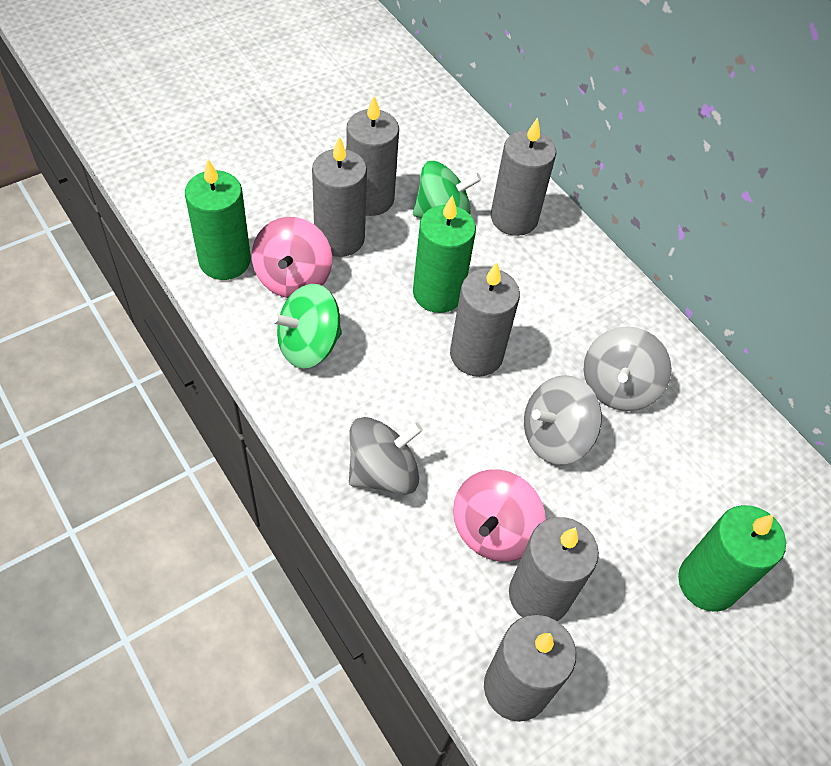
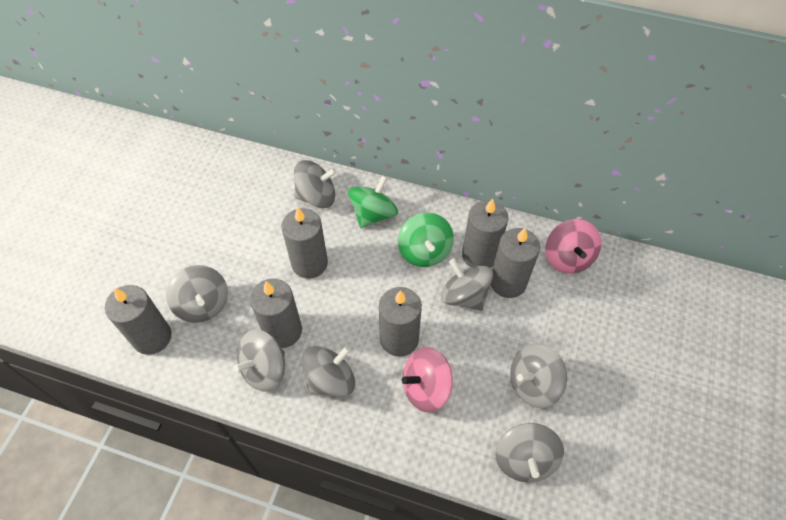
green candle: 3 -> 0
grey spinning top: 3 -> 7

